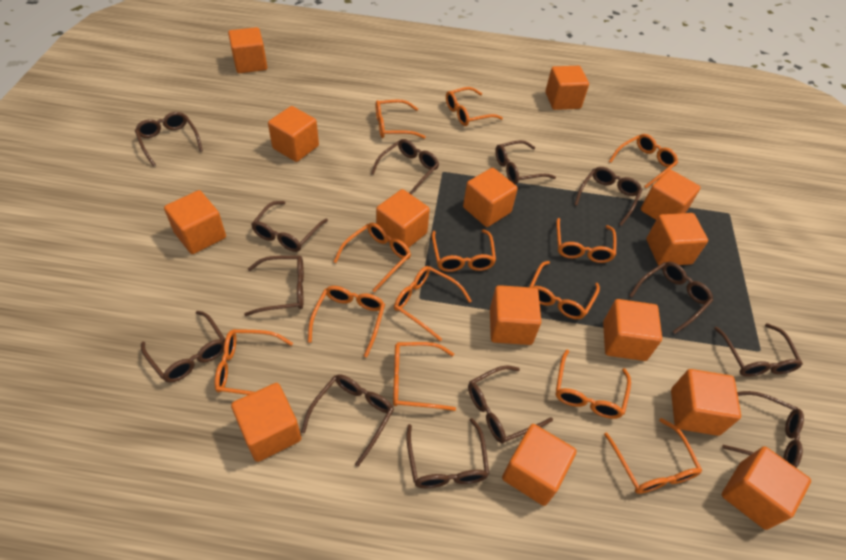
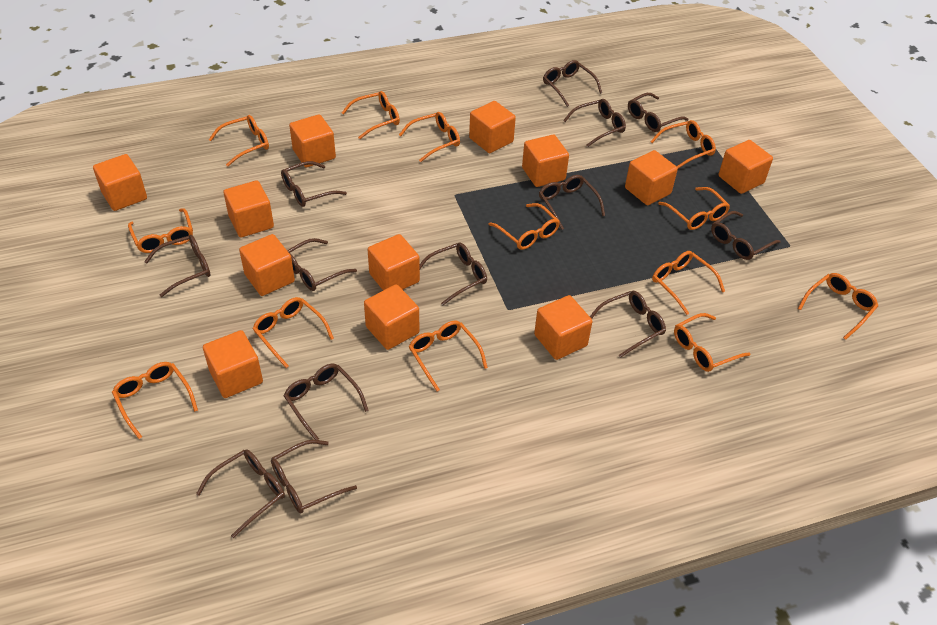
orange cube: 14 -> 12

